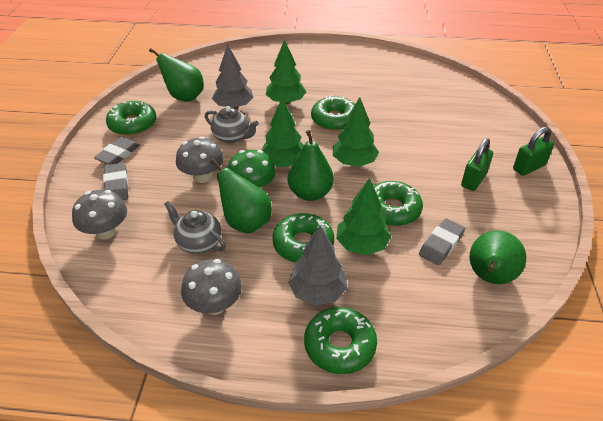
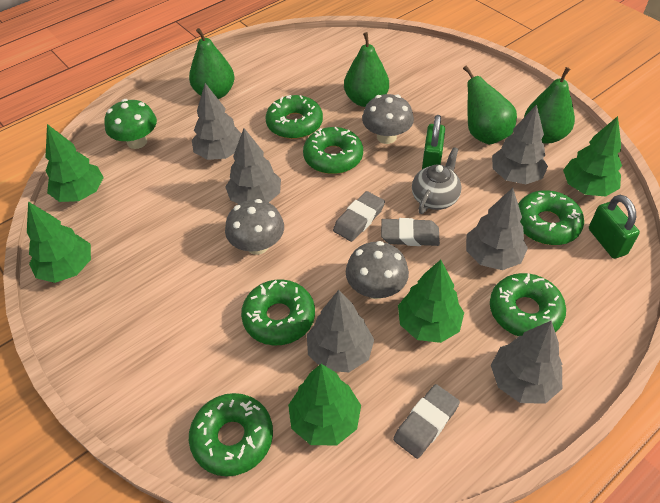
green donut: 5 -> 6
green tree: 4 -> 5
grey teapot: 2 -> 1
grey tree: 2 -> 6

